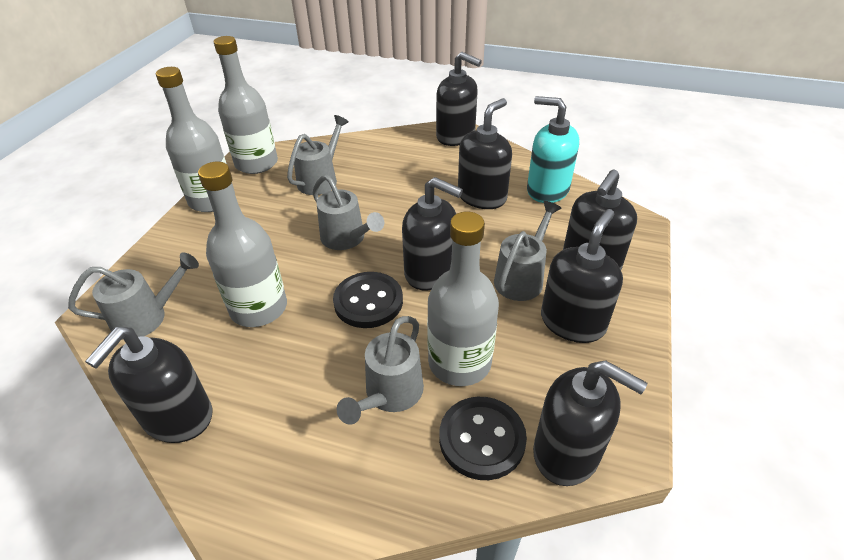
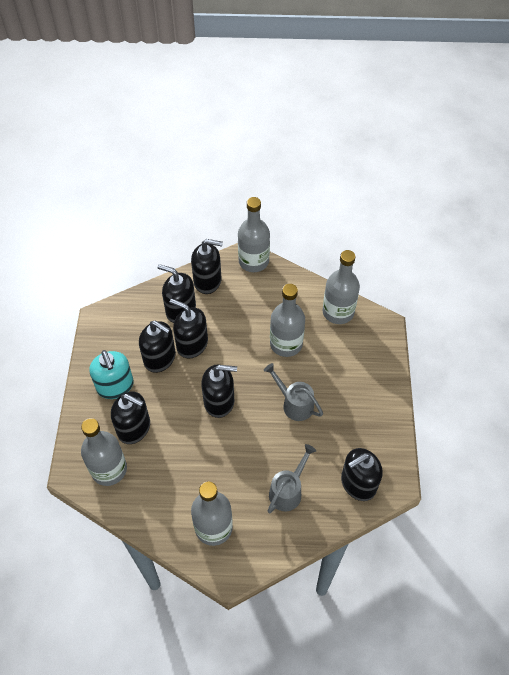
black button: 2 -> 0
grey bottle: 4 -> 5
grey watering can: 5 -> 2

